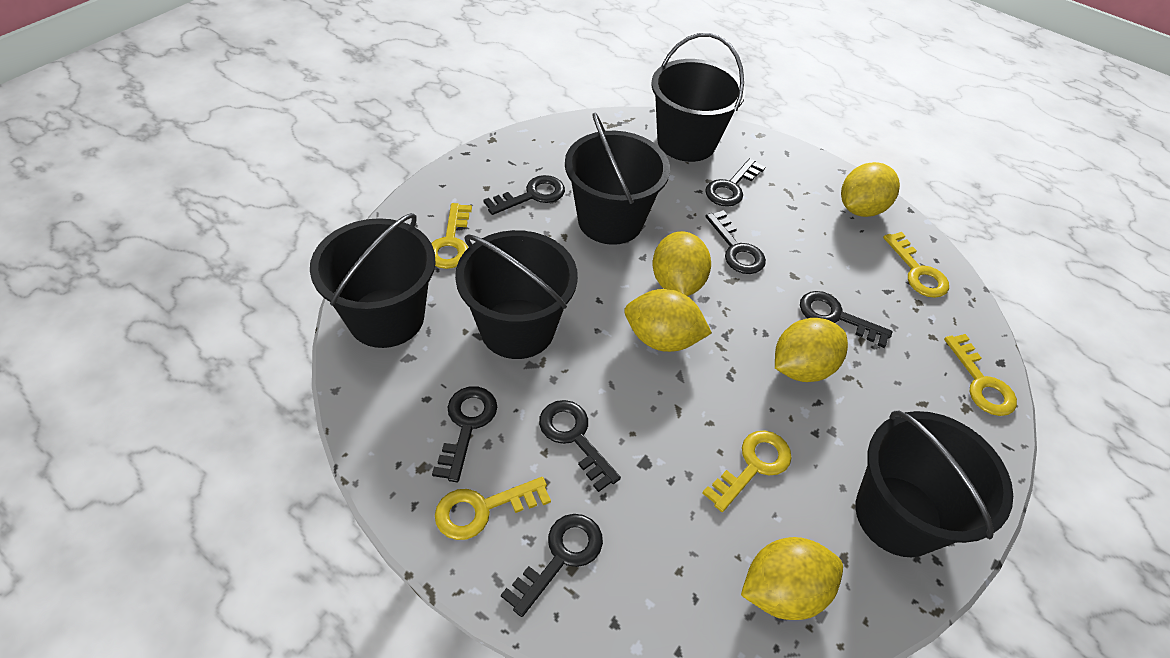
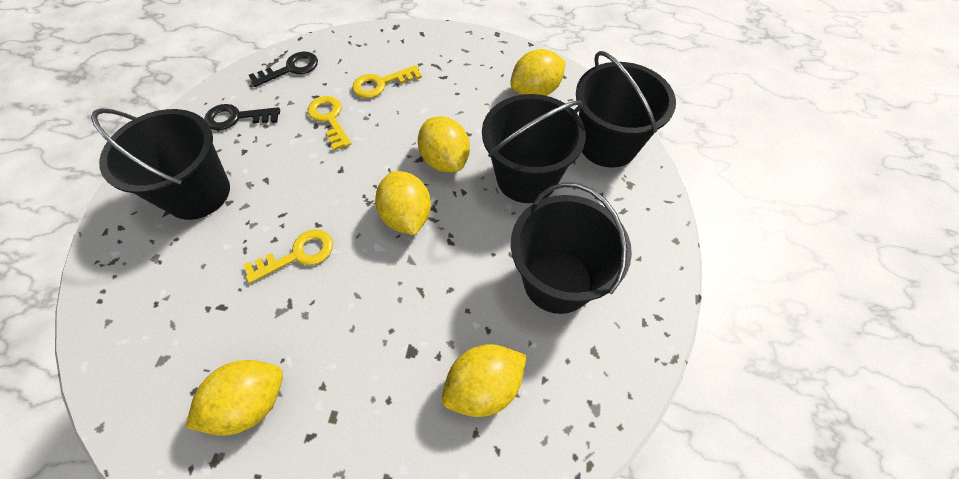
black bucket: 5 -> 4
black key: 7 -> 2
yellow key: 5 -> 3

